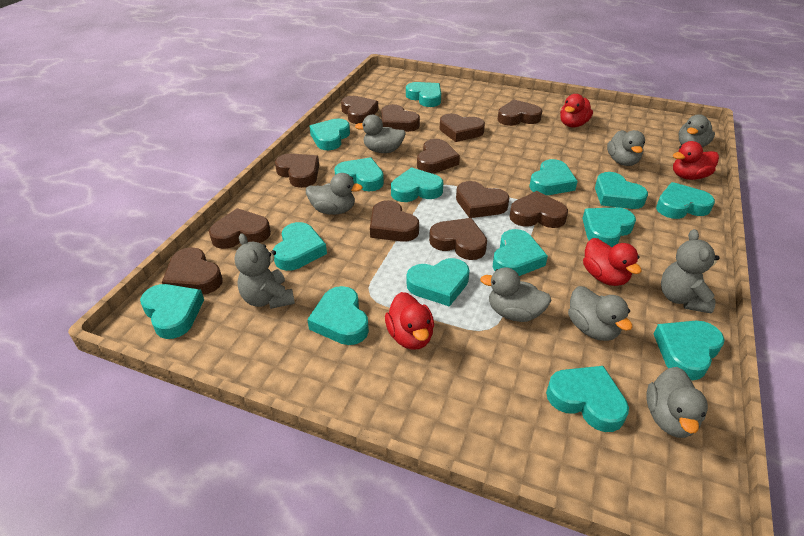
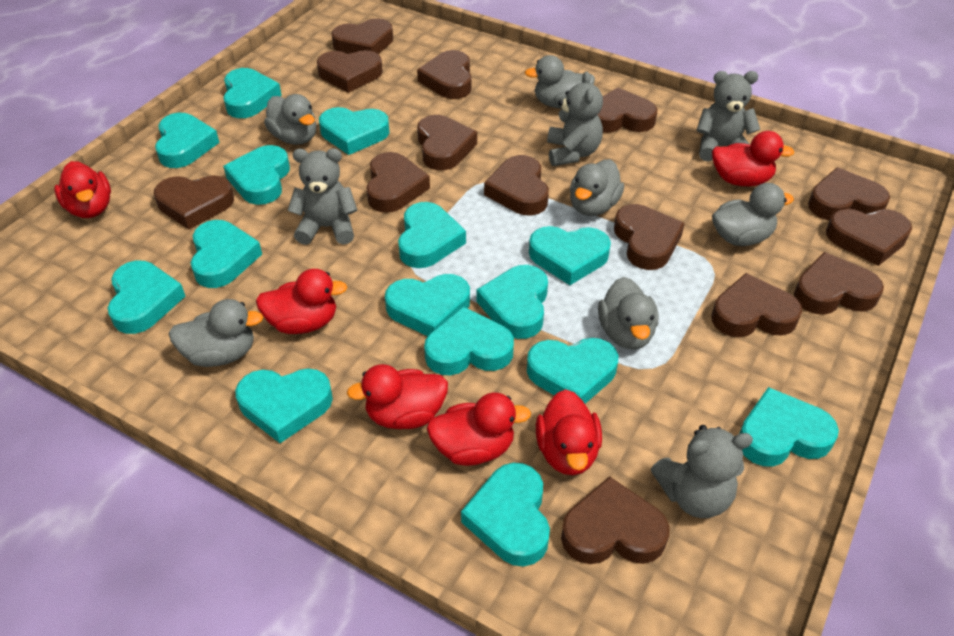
brown heart: 12 -> 14
grey duck: 7 -> 6
grey teddy bear: 2 -> 4
red duck: 4 -> 6

